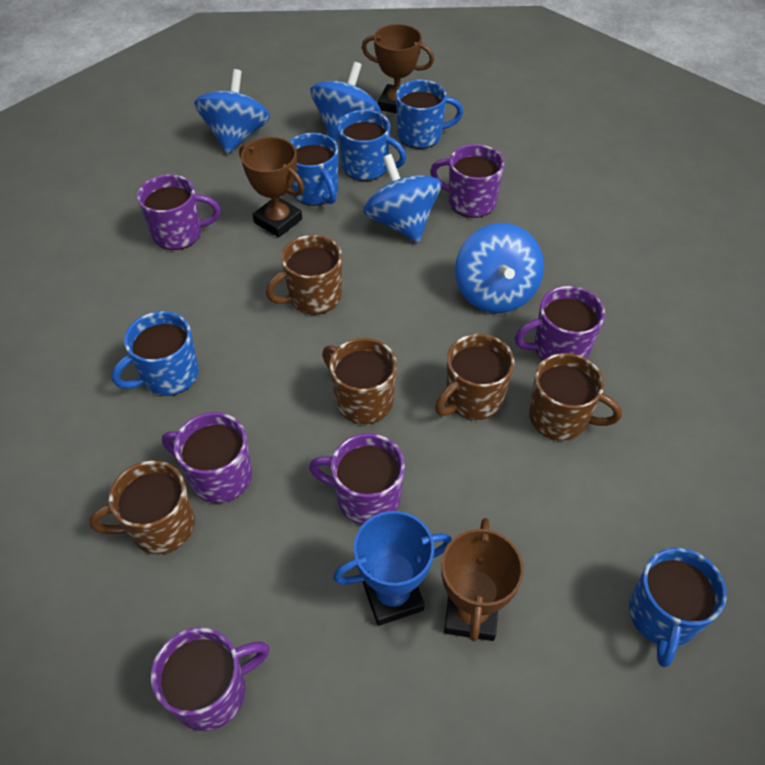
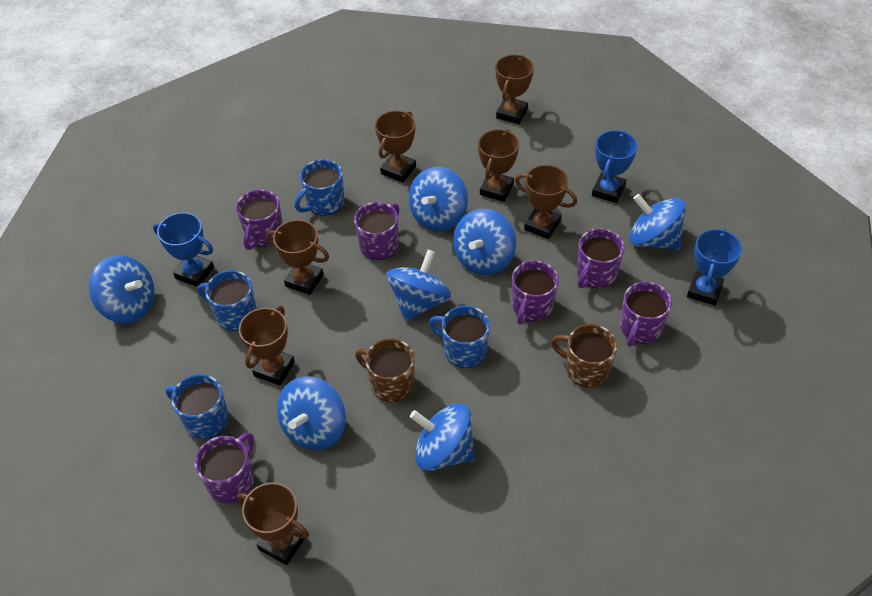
blue mug: 5 -> 4
blue spinning top: 4 -> 7
blue trophy: 1 -> 3
brown mug: 5 -> 2
brown trophy: 3 -> 7

